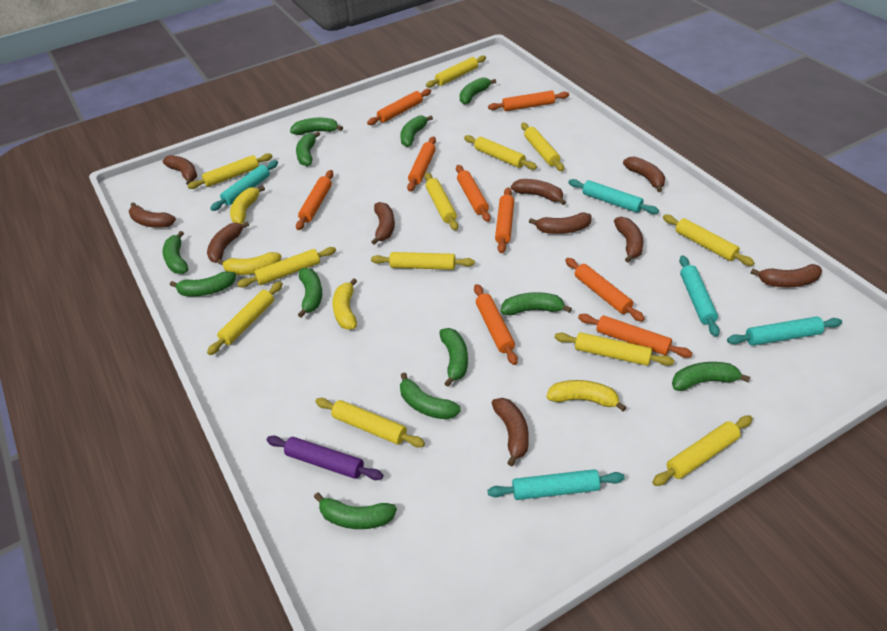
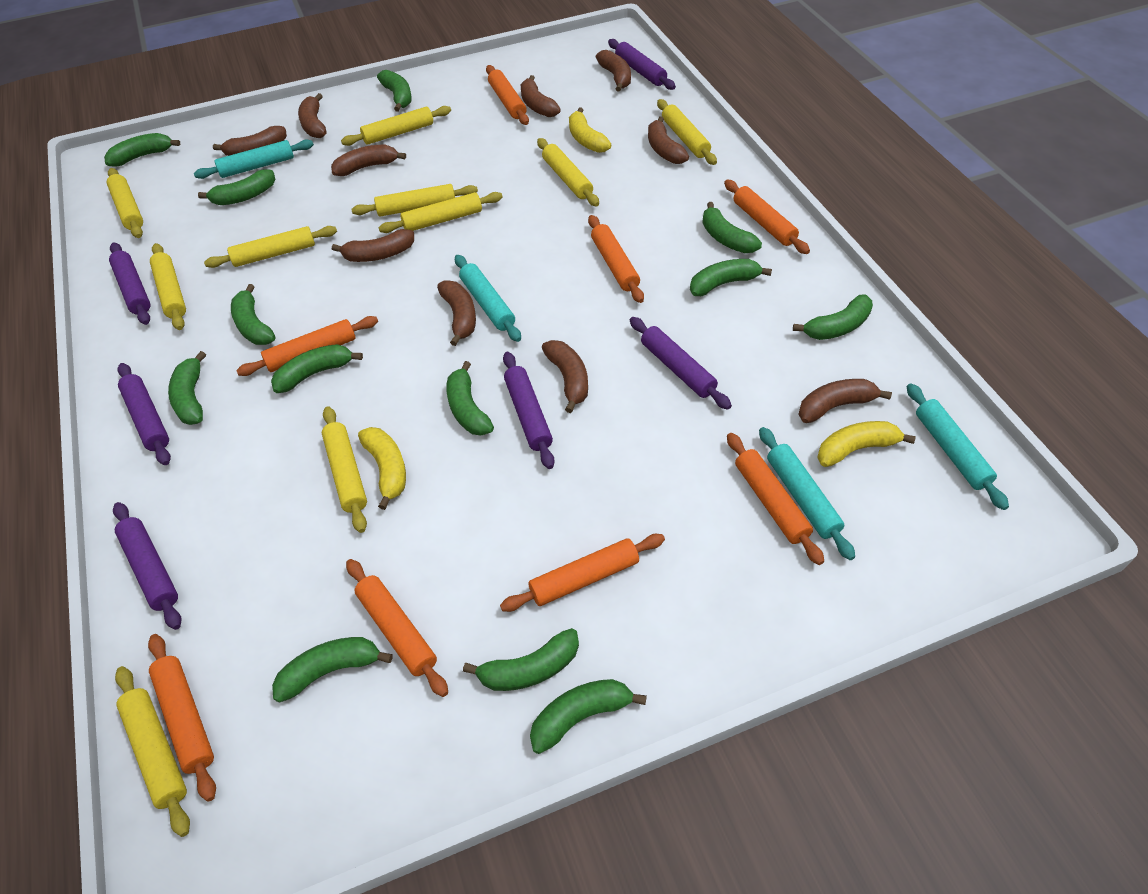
green banana: 12 -> 13
orange rolling pin: 9 -> 8
purple rolling pin: 1 -> 6
turquoise rolling pin: 5 -> 4
yellow banana: 4 -> 3
yellow rolling pin: 12 -> 10

